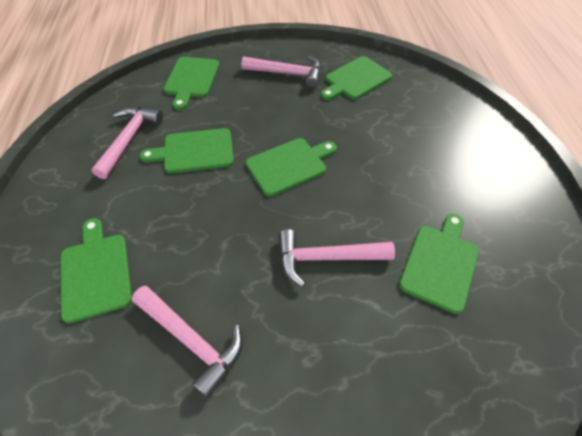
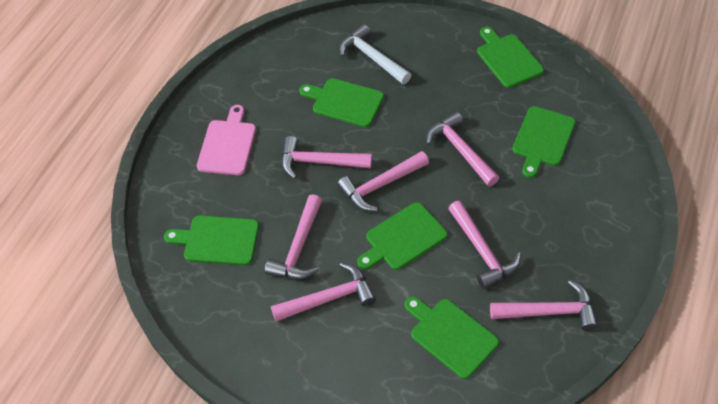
pink cutting board: 0 -> 1
pink hammer: 4 -> 7
white hammer: 0 -> 1

